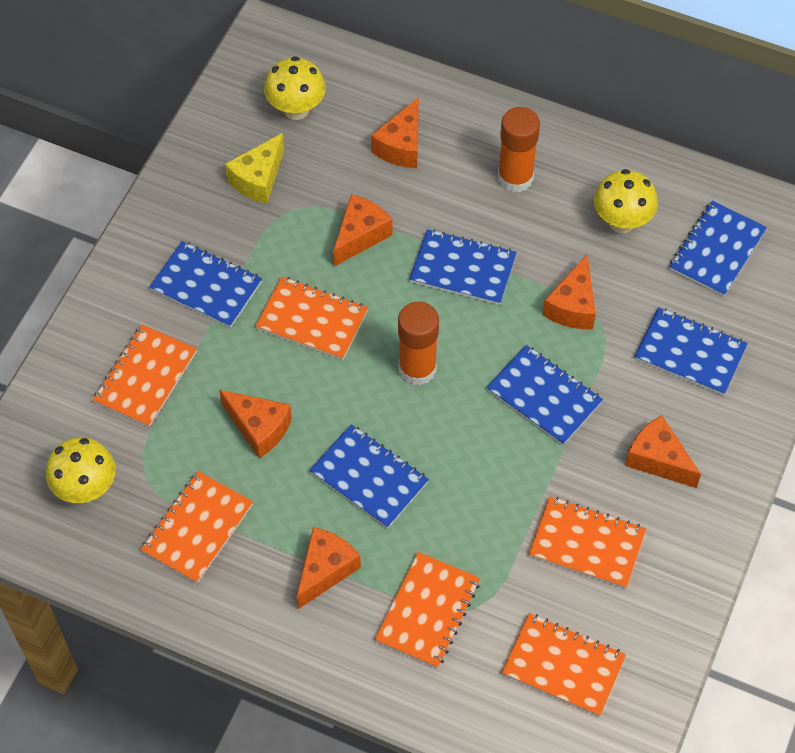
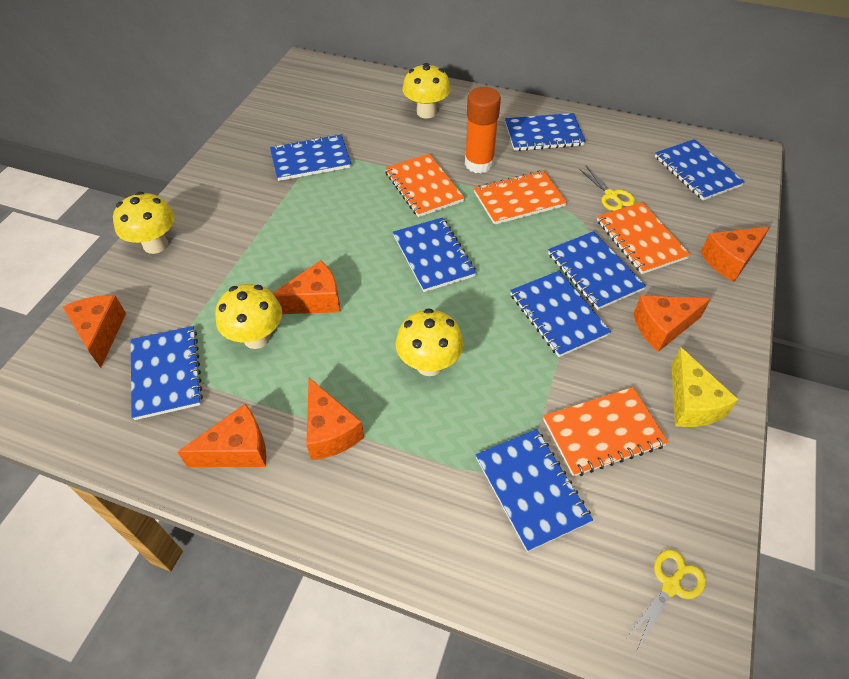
blue notebook: 6 -> 8
orange glue stick: 2 -> 1
orange notebook: 6 -> 4
yellow mushroom: 3 -> 4
yellow scissors: 0 -> 2

